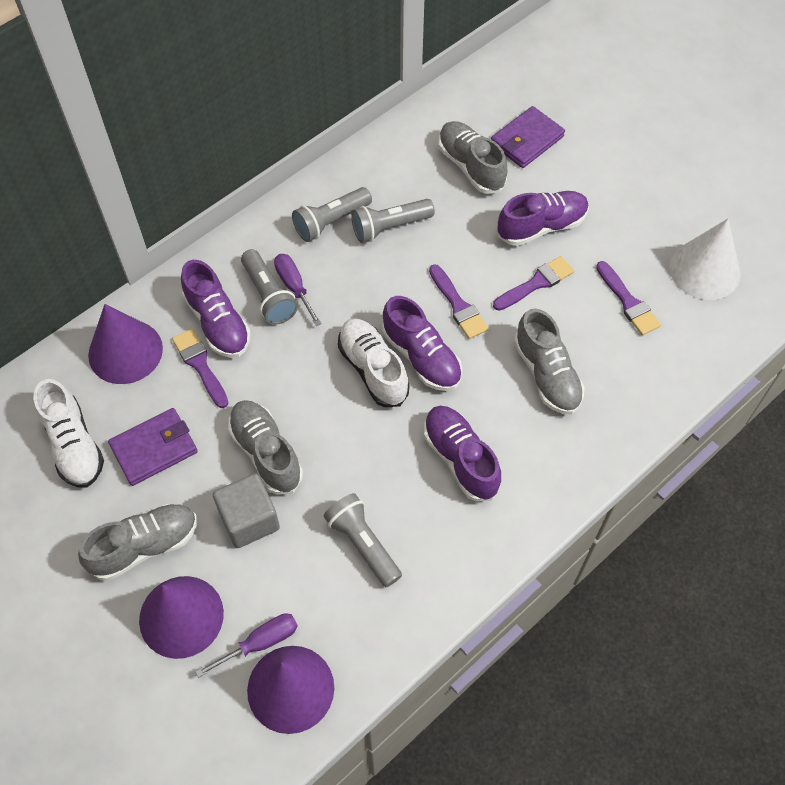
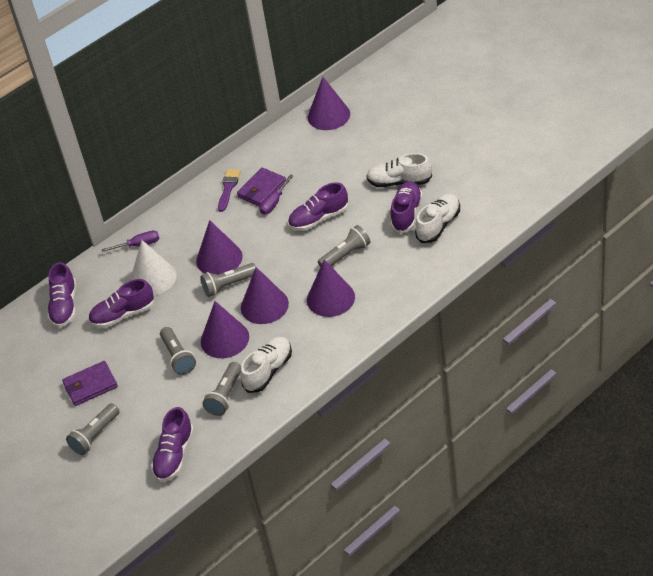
grey cube: 1 -> 0
grey flashlight: 4 -> 5
grey shoe: 4 -> 0
purple brush: 4 -> 1
purple cone: 3 -> 5
purple shoe: 4 -> 5
white shoe: 2 -> 3

